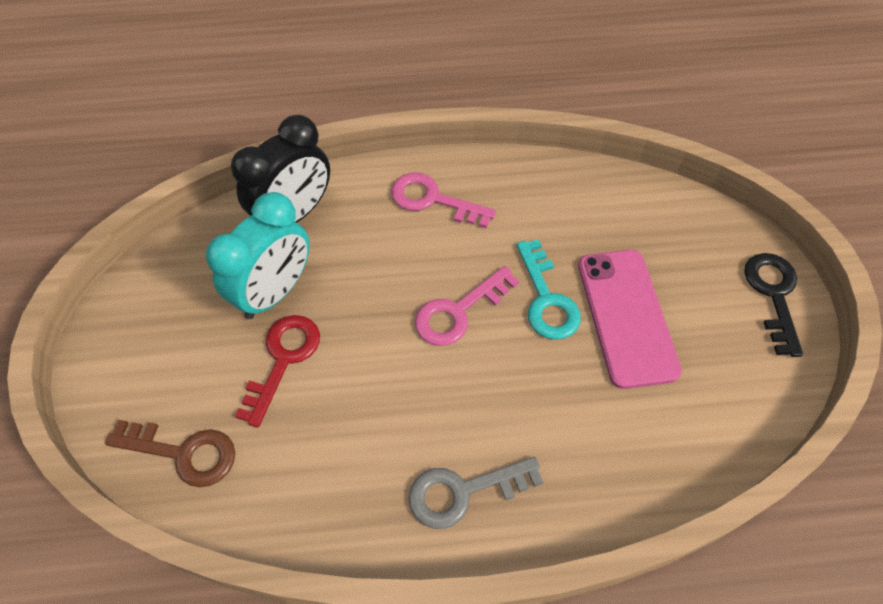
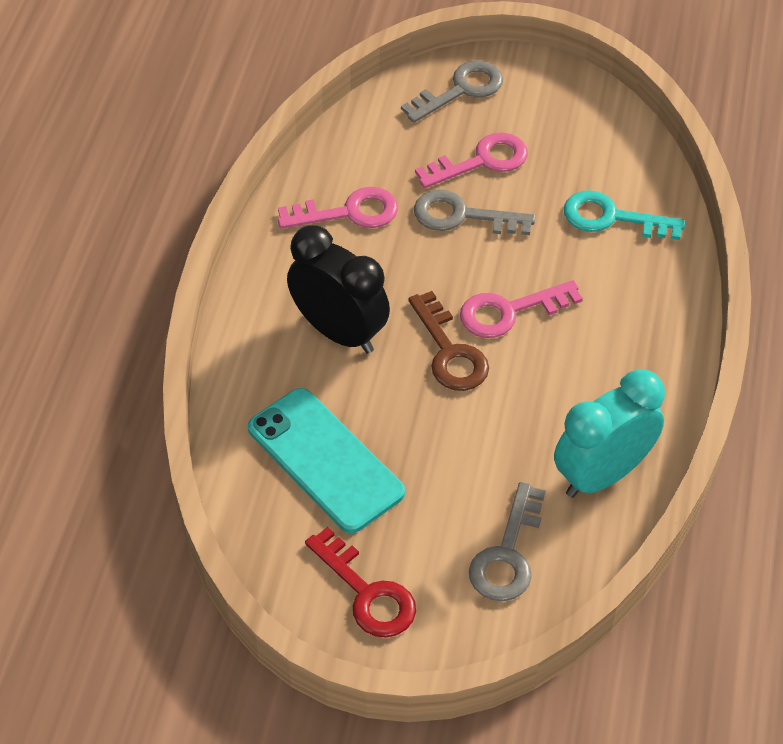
black key: 1 -> 0
grey key: 1 -> 3
pink key: 2 -> 3
pink phone: 1 -> 0
turquoise phone: 0 -> 1

